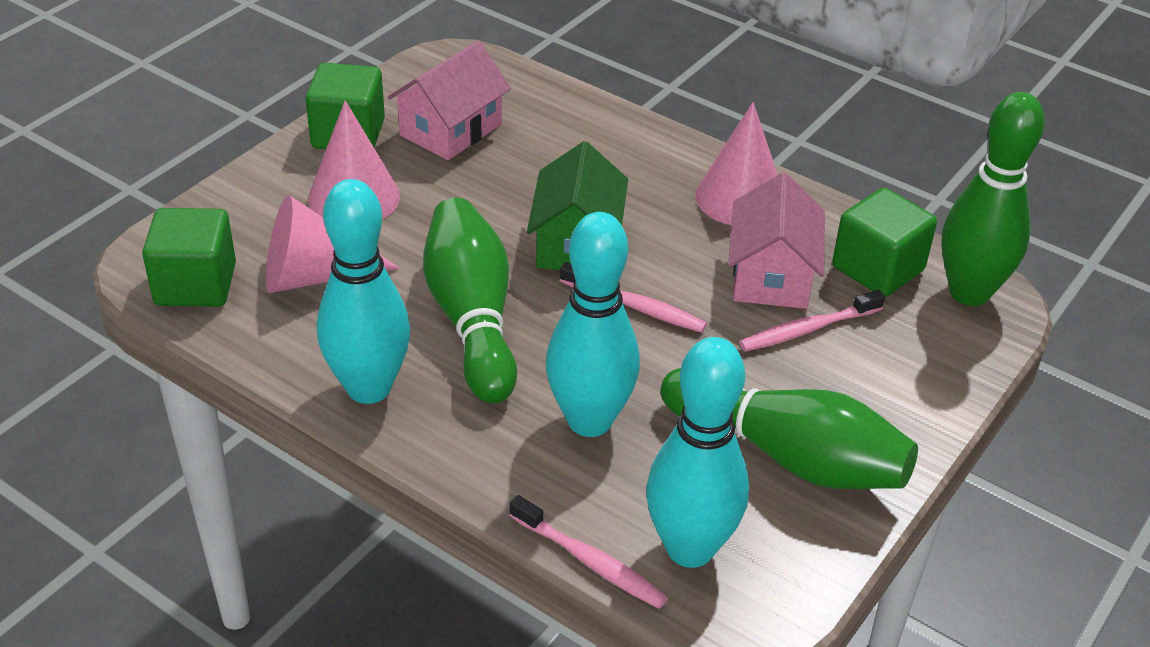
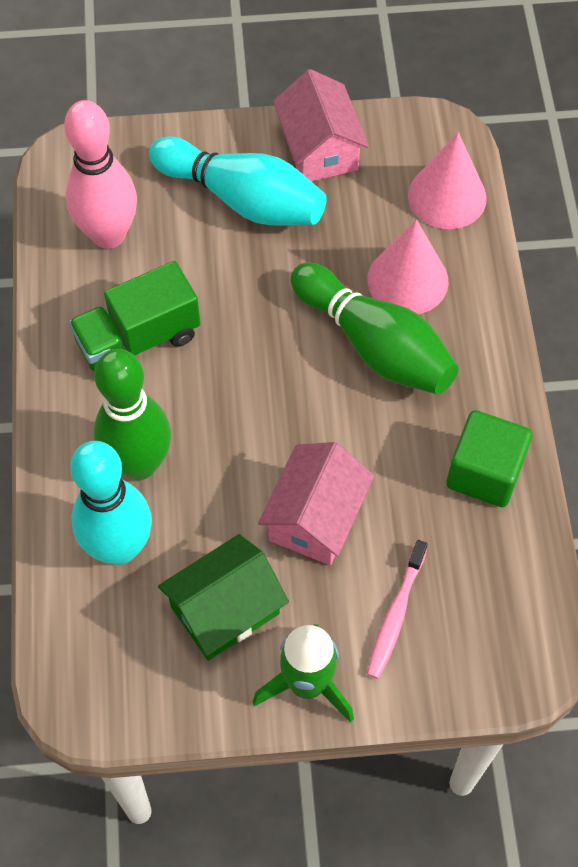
green bowling pin: 3 -> 2
green cube: 3 -> 1
green rocket: 0 -> 1
green truck: 0 -> 1
pink bowling pin: 0 -> 1
pink cone: 3 -> 2
pink toothbrush: 3 -> 1
turquoise bowling pin: 3 -> 2

